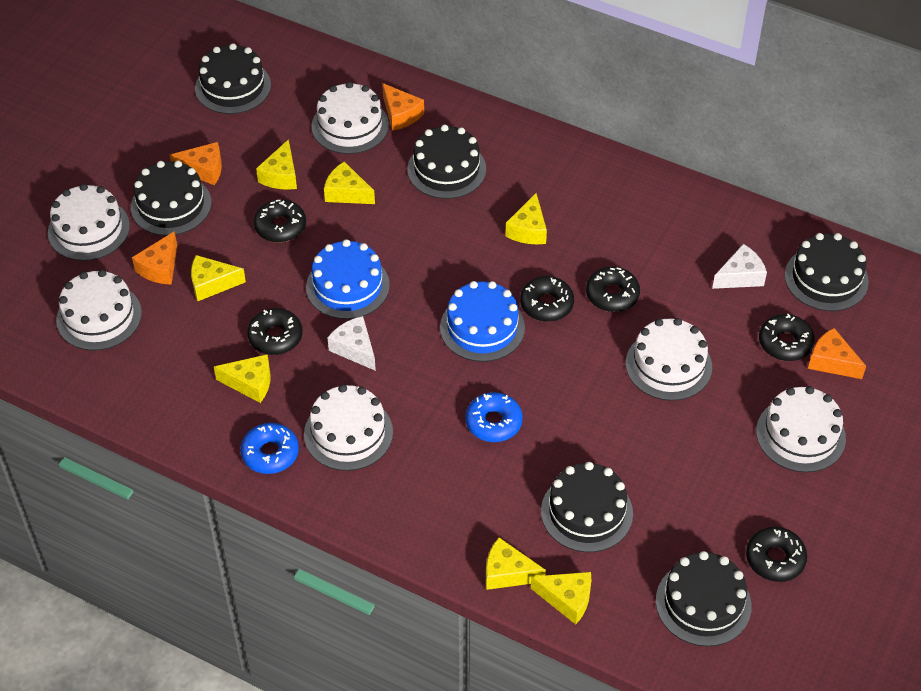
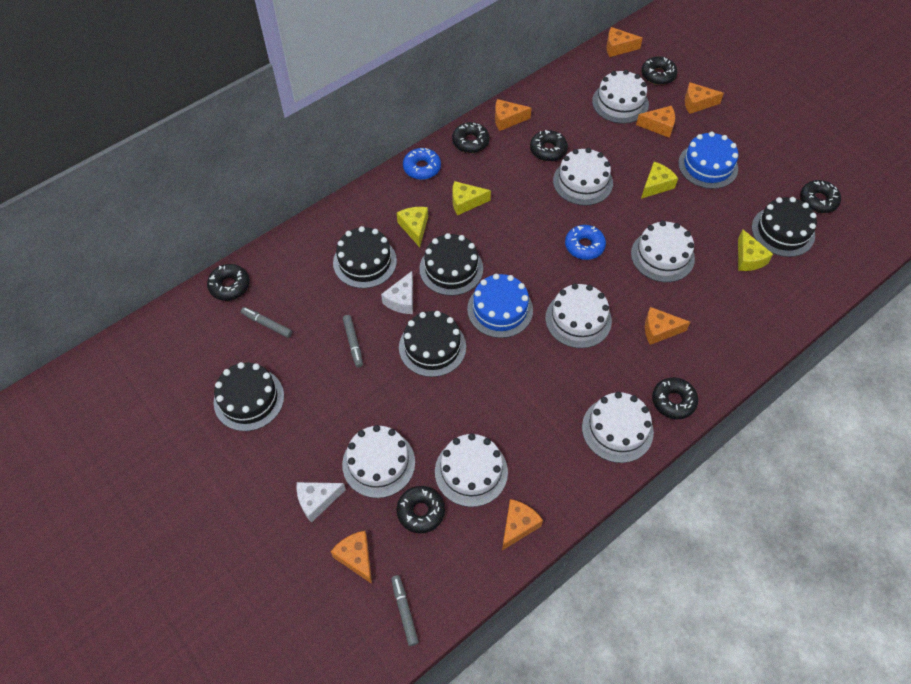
black cake: 6 -> 5
black donut: 6 -> 7
grey marker: 0 -> 3
orange cheese: 4 -> 7
white cake: 6 -> 7
yellow cheese: 7 -> 4

